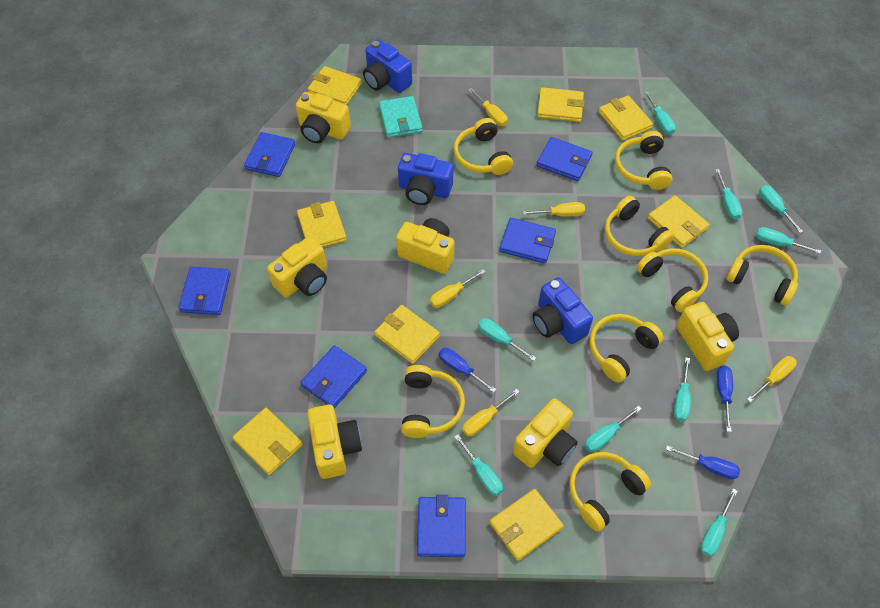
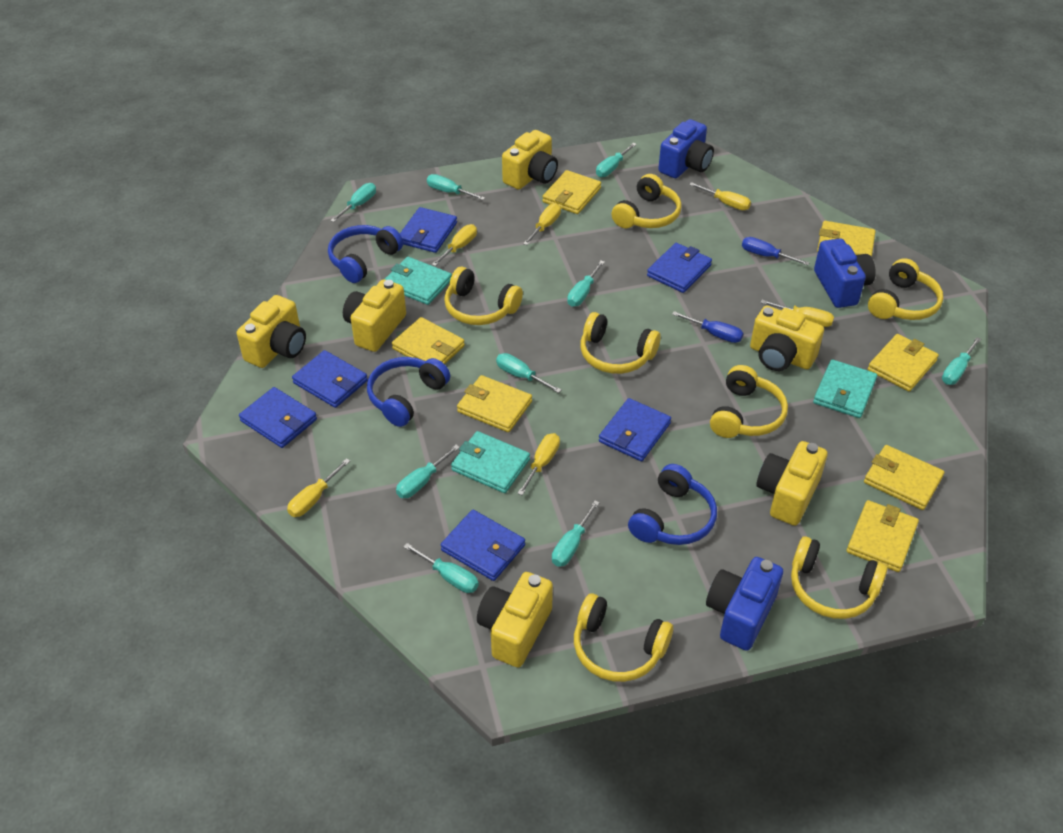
blue headphones: 0 -> 3
blue screwdriver: 3 -> 2
turquoise wallet: 1 -> 3
yellow headphones: 8 -> 7
yellow screwdriver: 5 -> 6
yellow wallet: 8 -> 7

